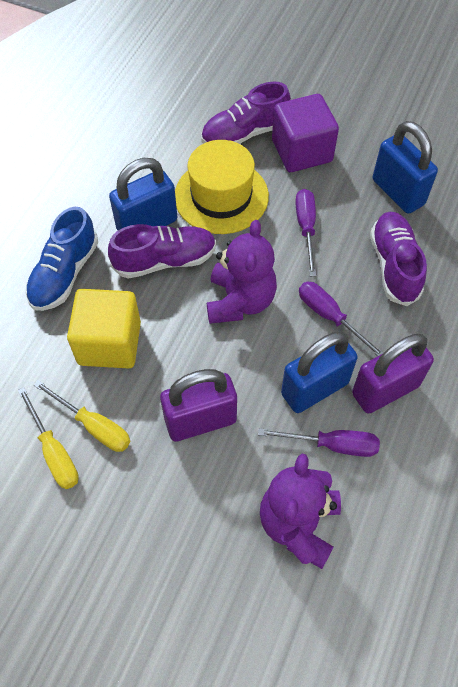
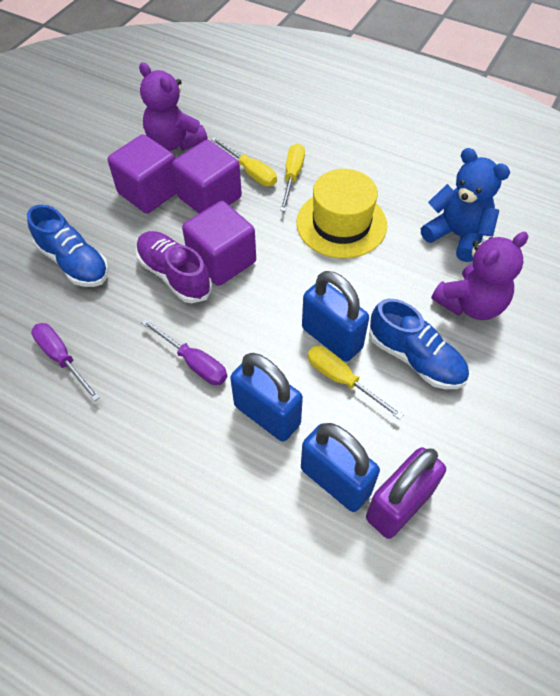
blue shoe: 1 -> 2
blue teddy bear: 0 -> 1
purple cube: 1 -> 3
purple padlock: 2 -> 1
purple screwdriver: 3 -> 2
purple shoe: 3 -> 1
yellow cube: 1 -> 0
yellow screwdriver: 2 -> 3

